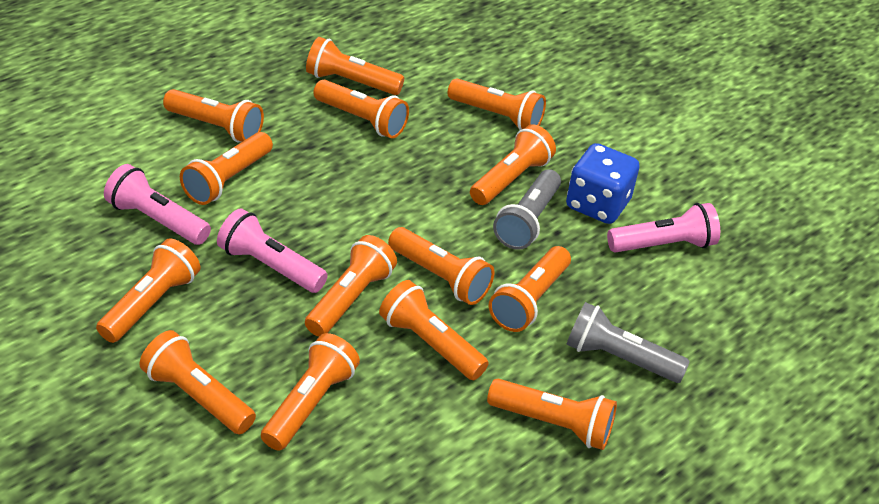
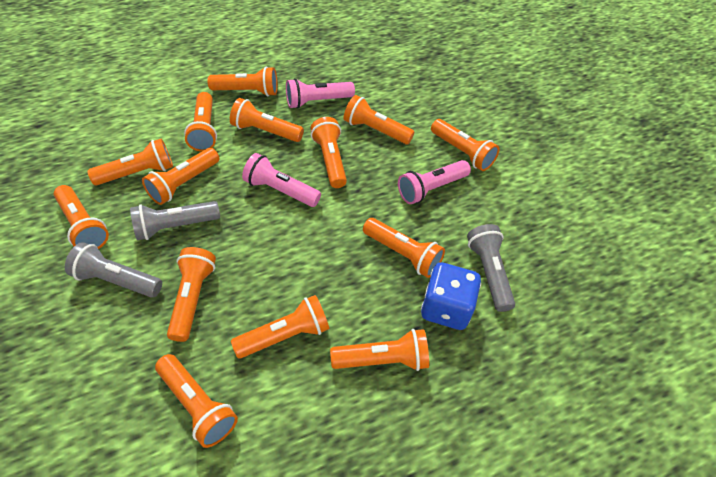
grey flashlight: 2 -> 3

